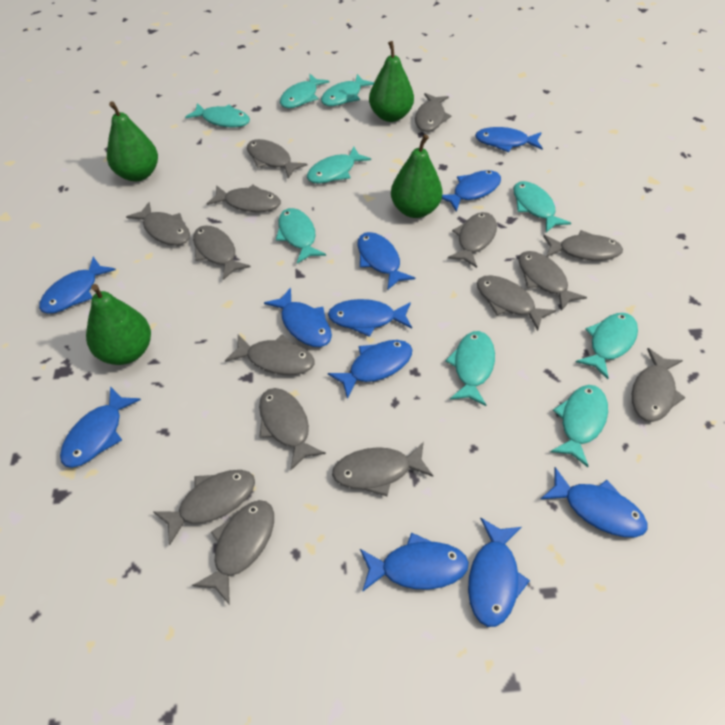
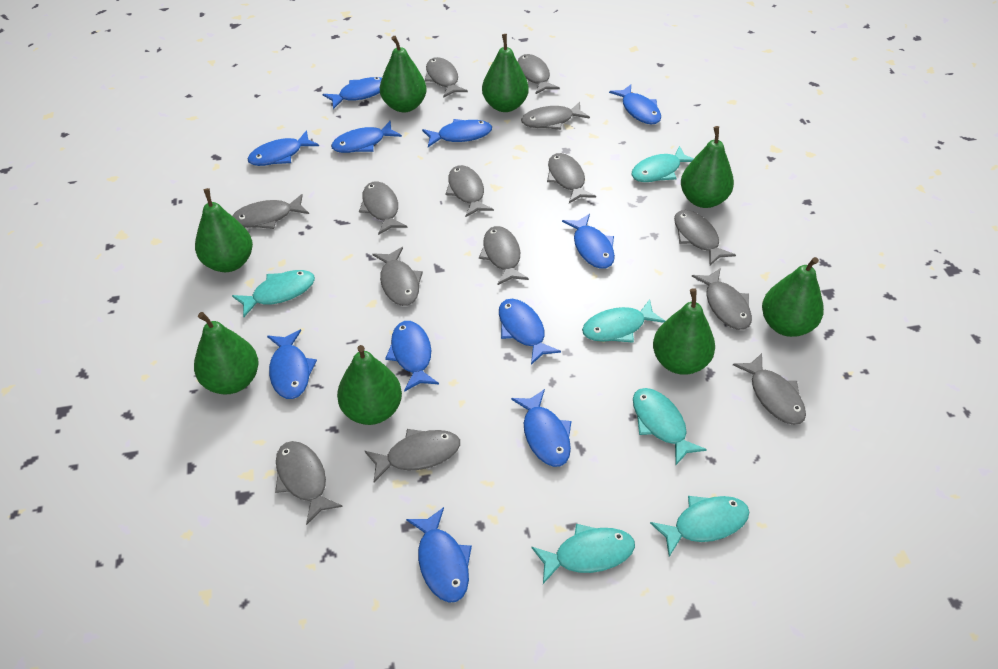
green pear: 4 -> 8
grey fish: 15 -> 14
turquoise fish: 9 -> 6

